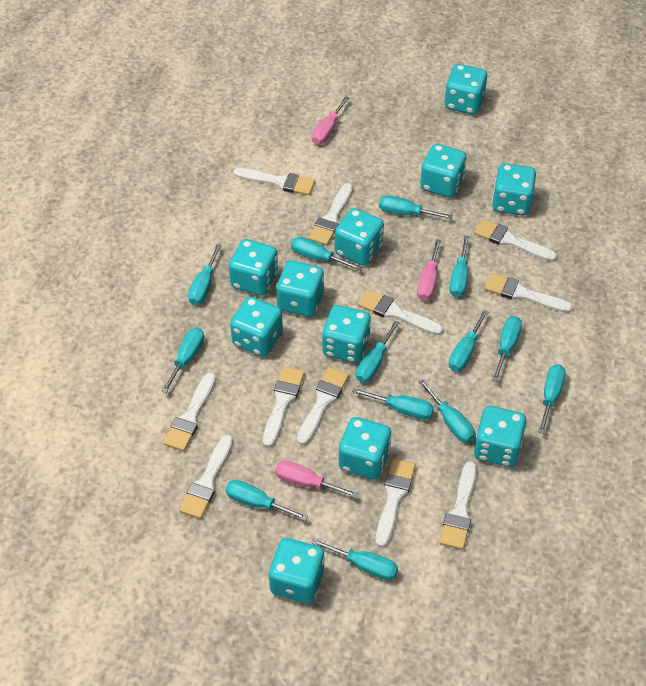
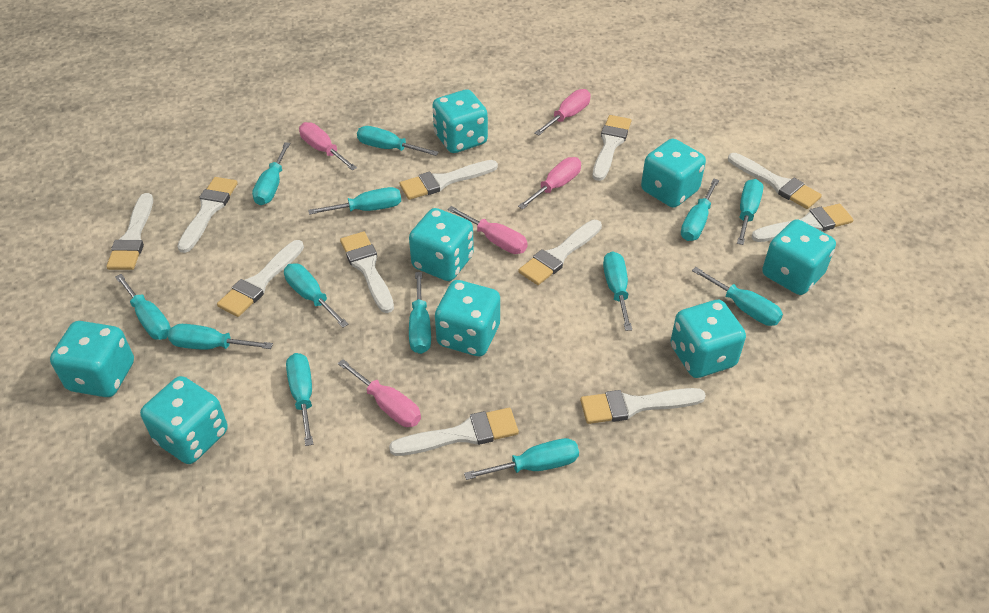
pink screwdriver: 3 -> 5
turquoise dice: 11 -> 8

